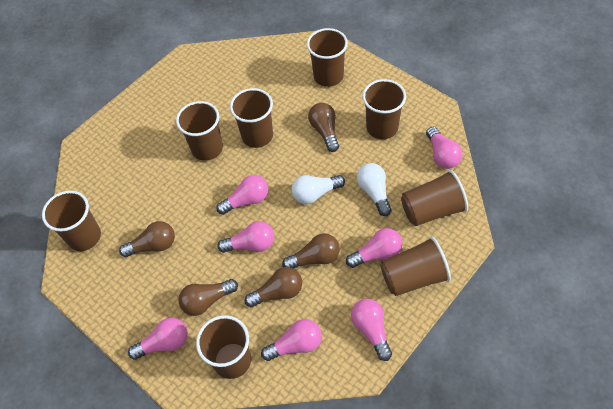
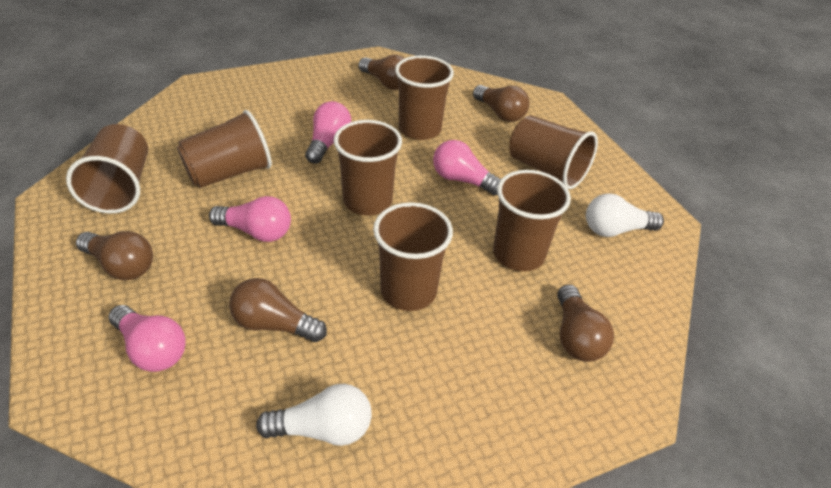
brown cup: 8 -> 7
pink light bulb: 7 -> 4

